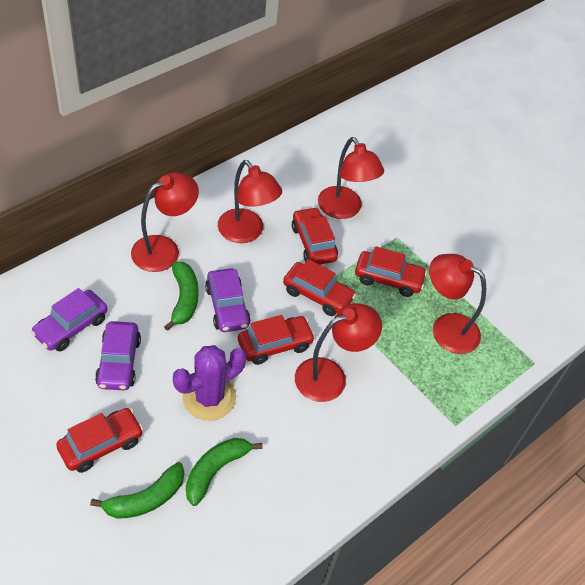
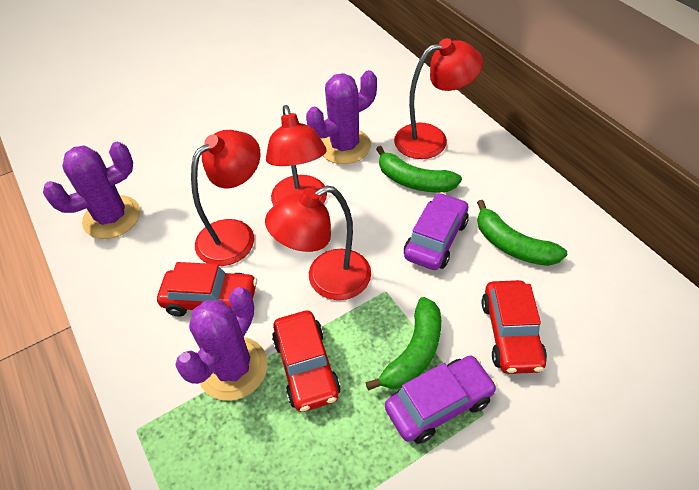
purple cactus: 1 -> 3
purple car: 3 -> 2
red car: 5 -> 3
red lamp: 5 -> 4

